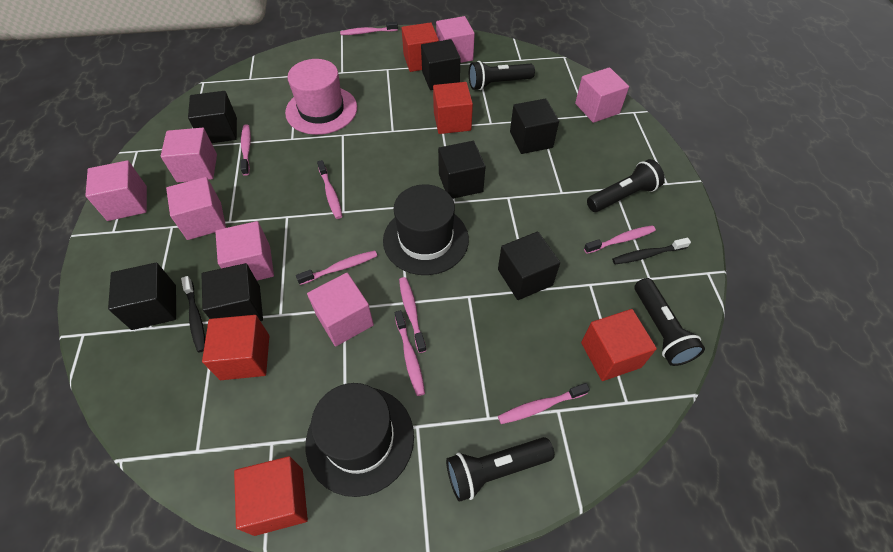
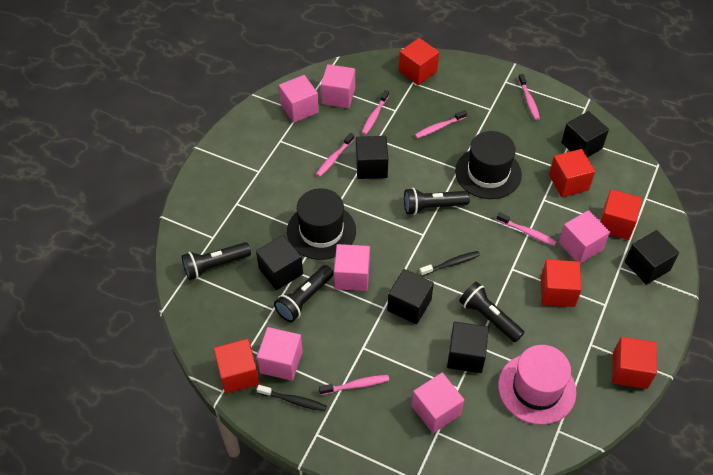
black cube: 7 -> 6
pink cube: 7 -> 6
pink toothbrush: 8 -> 6
red cube: 5 -> 6

